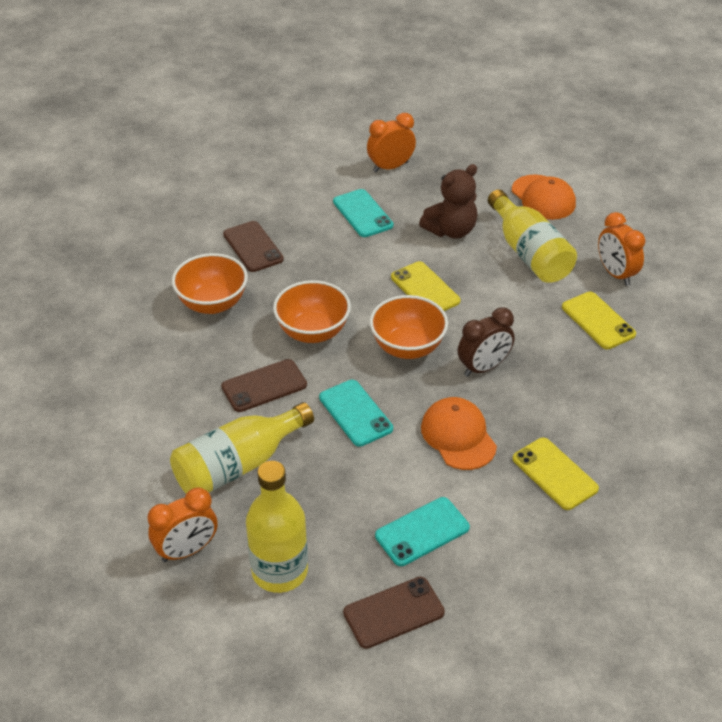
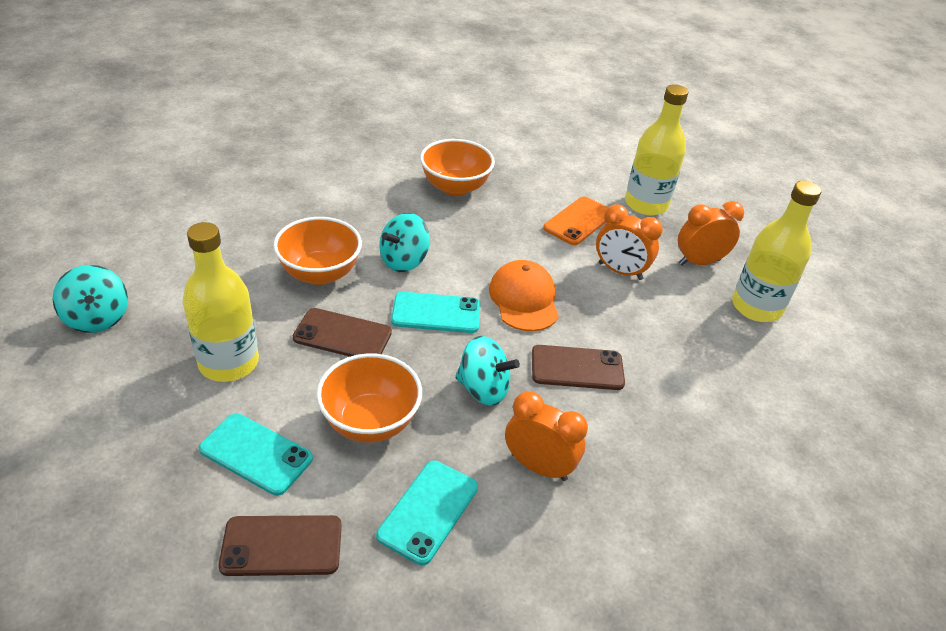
brown clock: 1 -> 0
brown teddy bear: 1 -> 0
orange cap: 2 -> 1
orange phone: 0 -> 1
turquoise spinning top: 0 -> 3
yellow phone: 3 -> 0

